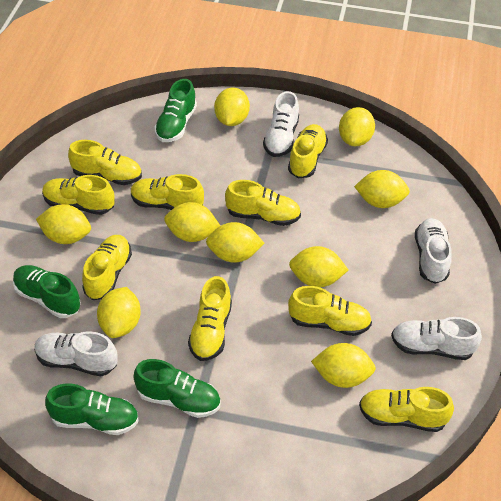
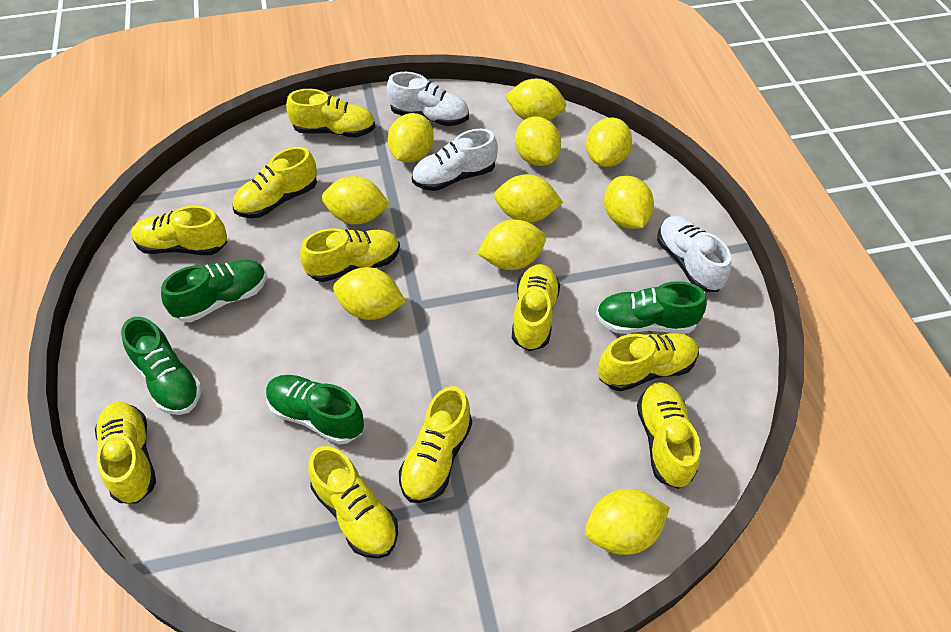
white shoe: 4 -> 3
yellow lemon: 9 -> 10
yellow shoe: 9 -> 10

